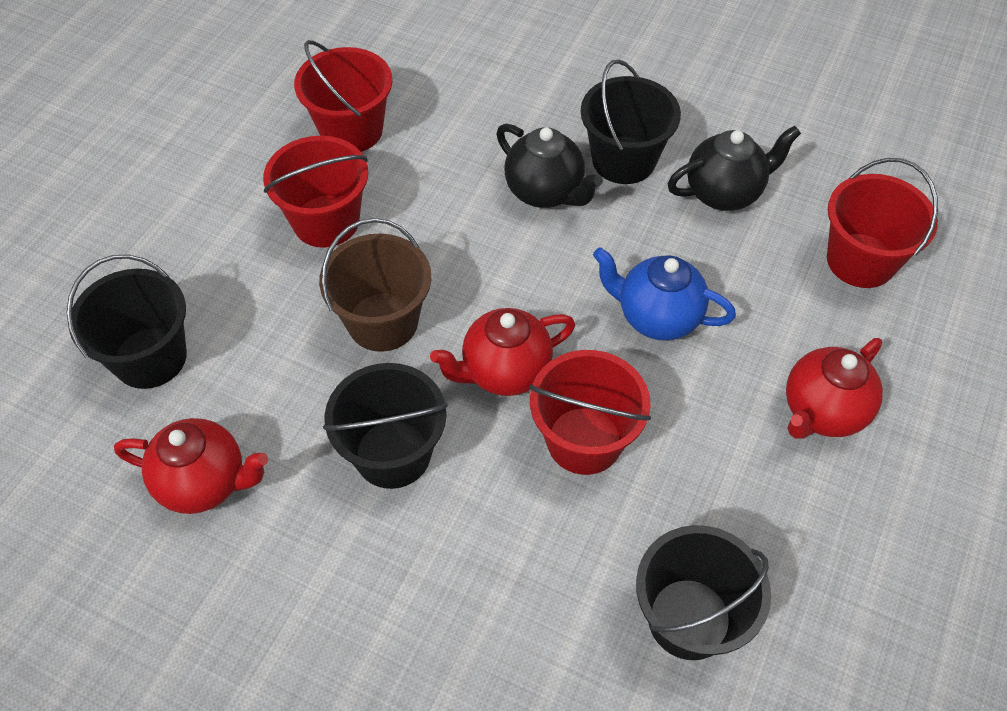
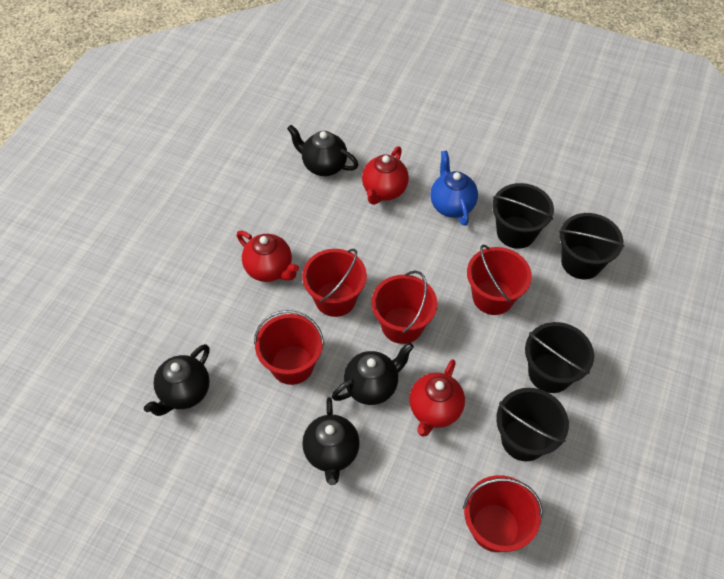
black teapot: 2 -> 4
brown bucket: 1 -> 0
red bucket: 4 -> 5

